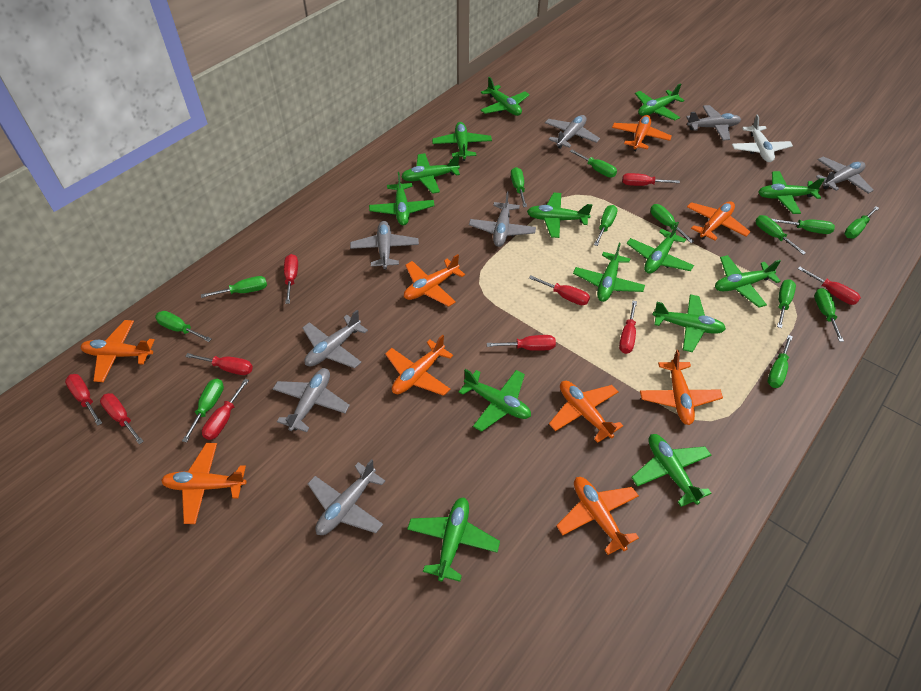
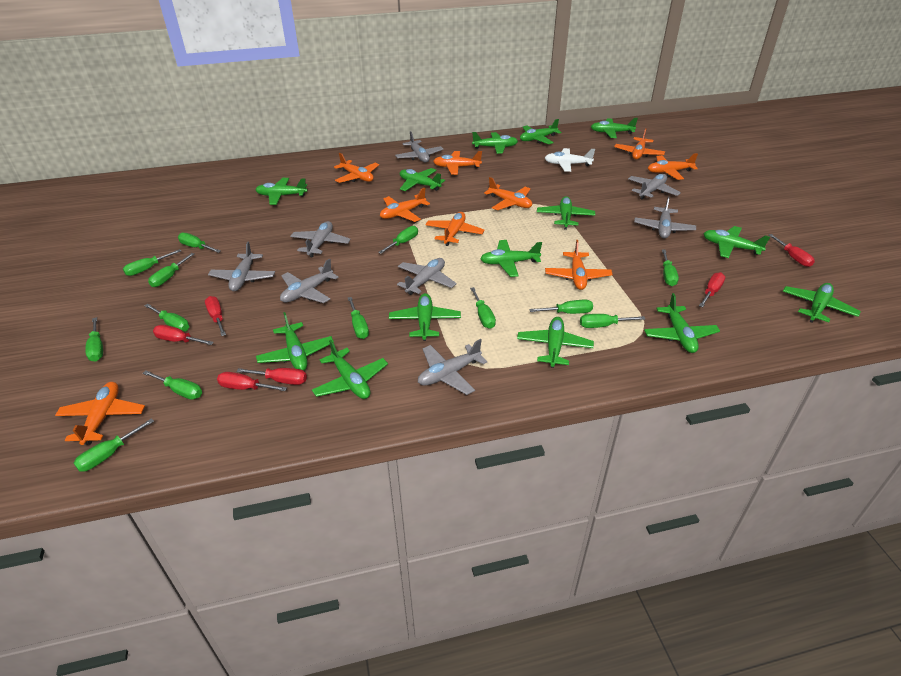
red screwdriver: 10 -> 6

